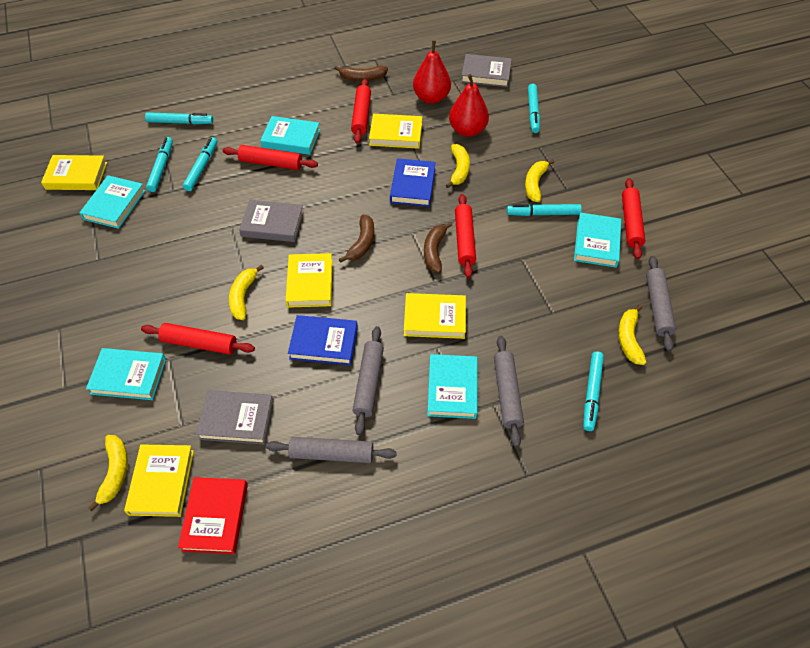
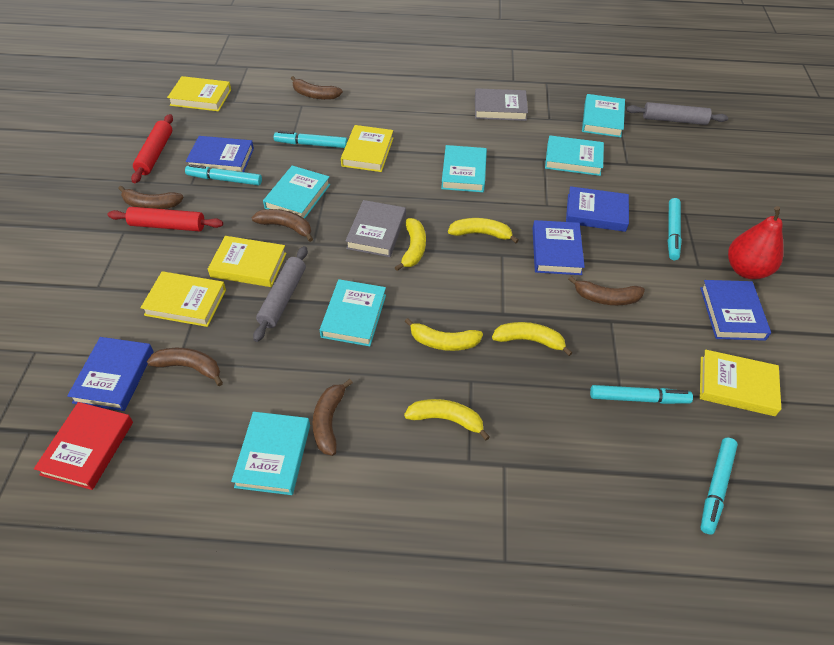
blue book: 2 -> 5
brown banana: 3 -> 6
grey book: 3 -> 2
grey rolling pin: 4 -> 2
red pear: 2 -> 1
red rolling pin: 5 -> 2
turquoise book: 5 -> 6
turquoise marker: 6 -> 5

